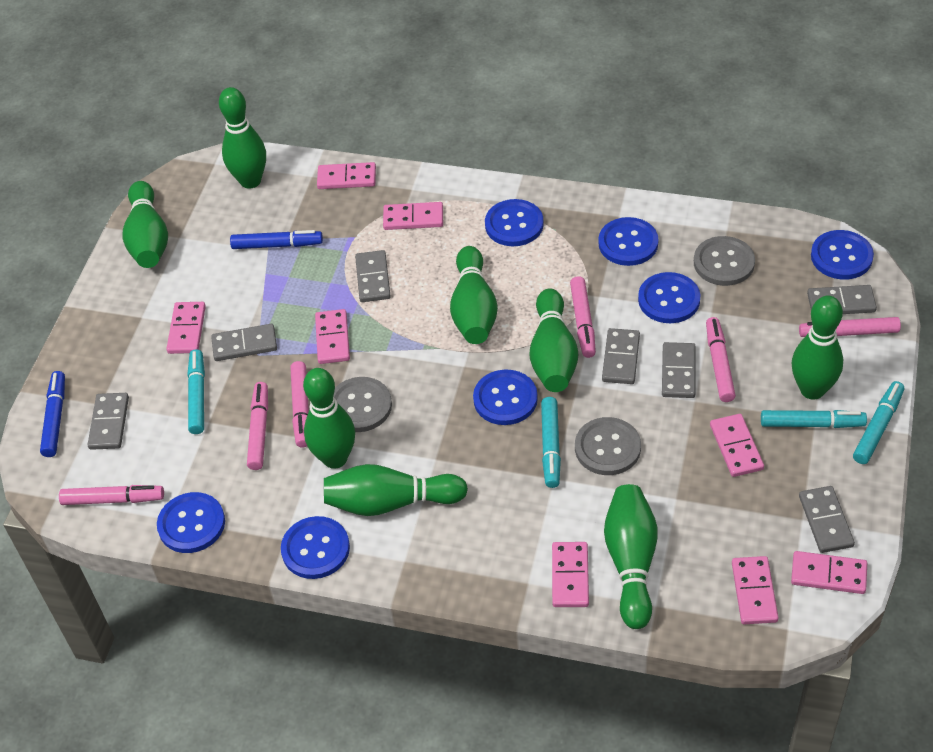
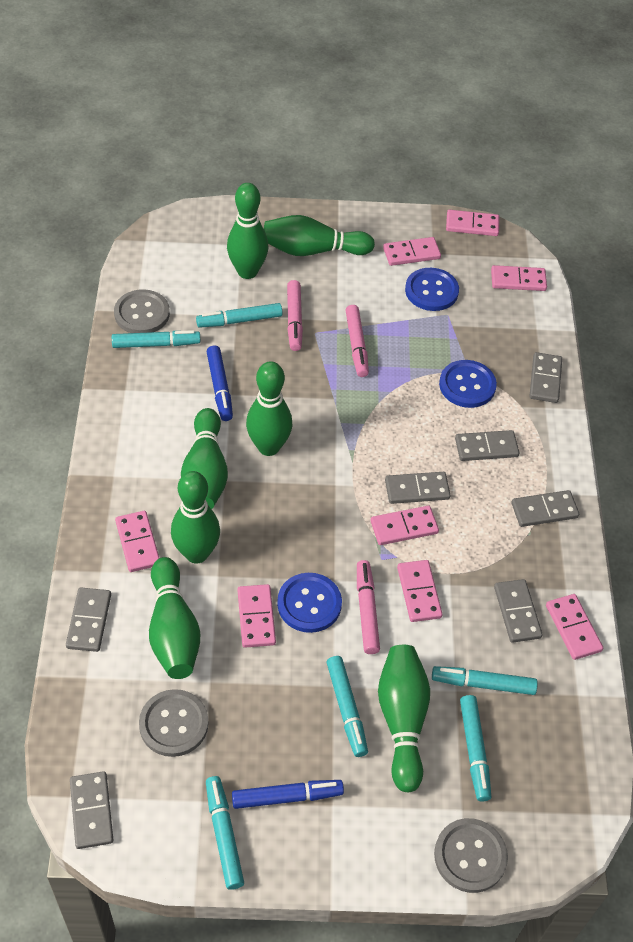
blue button: 7 -> 3
green bowling pin: 8 -> 7
pink marker: 6 -> 3
turquoise marker: 4 -> 6

